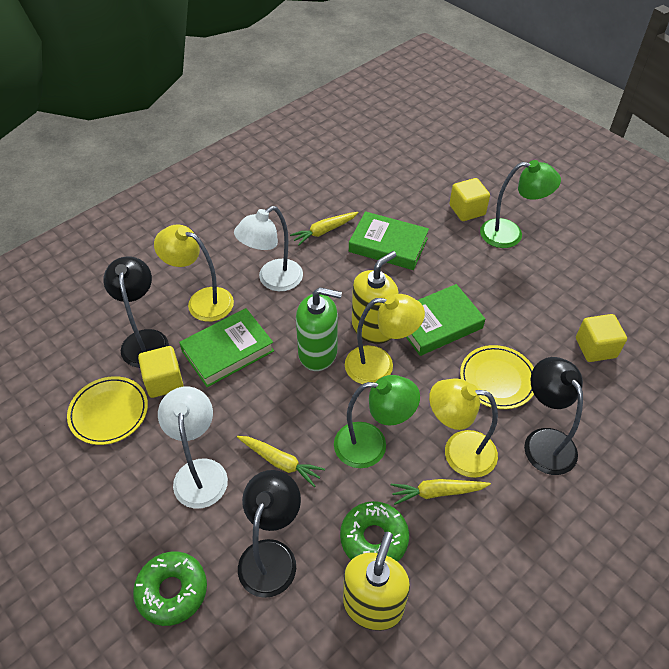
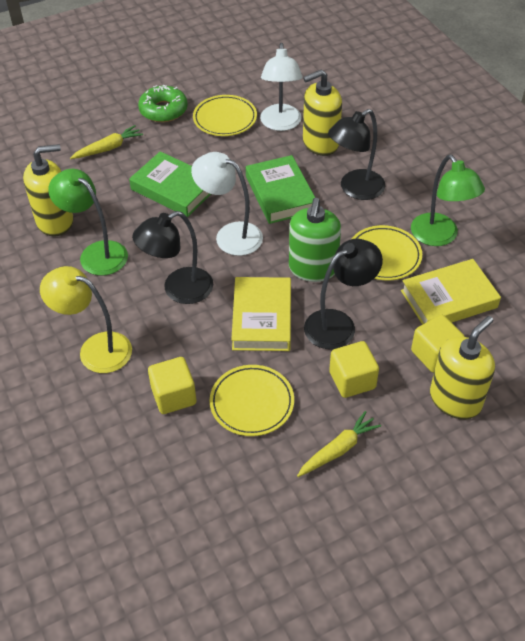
green book: 3 -> 2
green donut: 2 -> 1
yellow book: 0 -> 2
yellow carrot: 3 -> 2
yellow lamp: 3 -> 1
yellow plate: 2 -> 3
yellow soap dispenser: 2 -> 3

